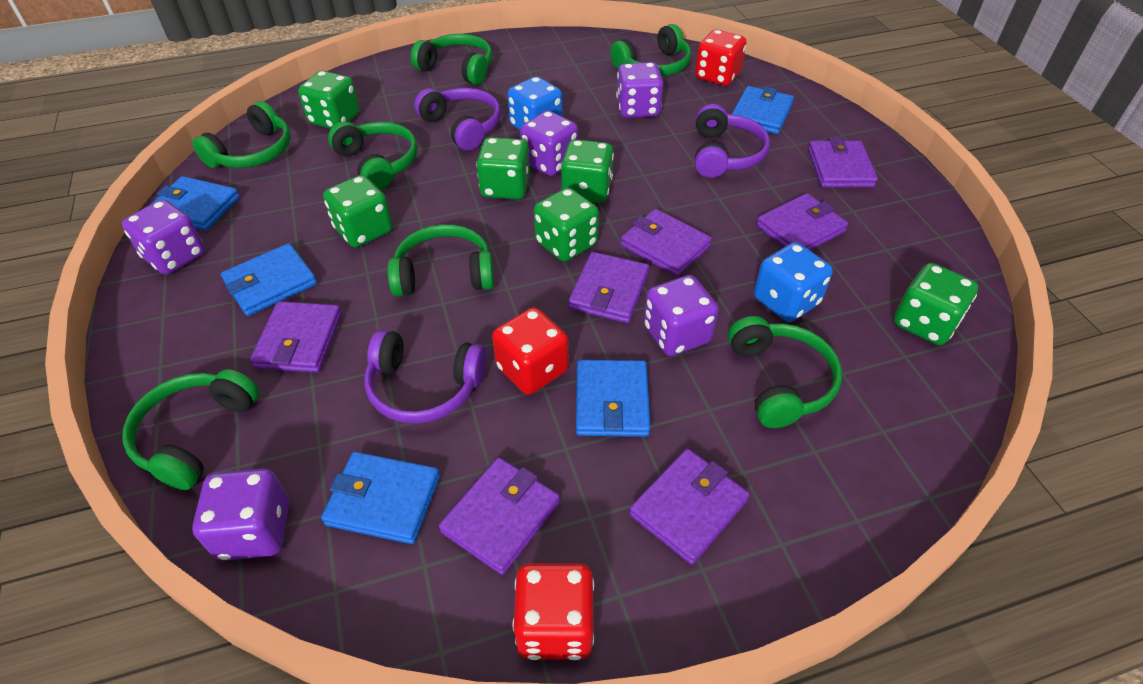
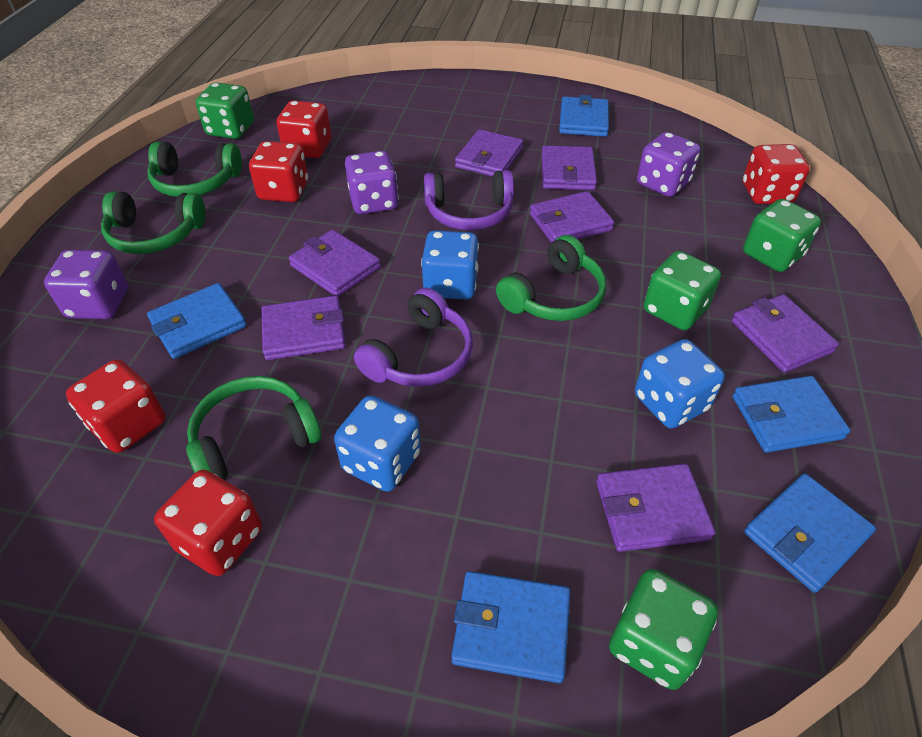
blue dice: 2 -> 3
green dice: 6 -> 4
green headphones: 7 -> 4
purple dice: 5 -> 3
purple headphones: 3 -> 2
red dice: 3 -> 5

